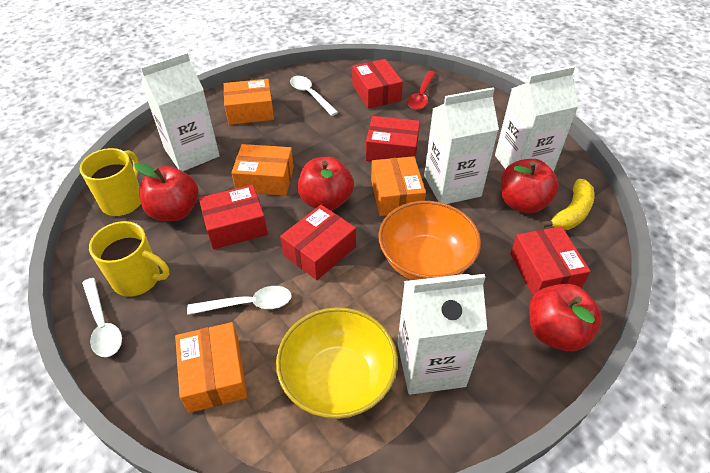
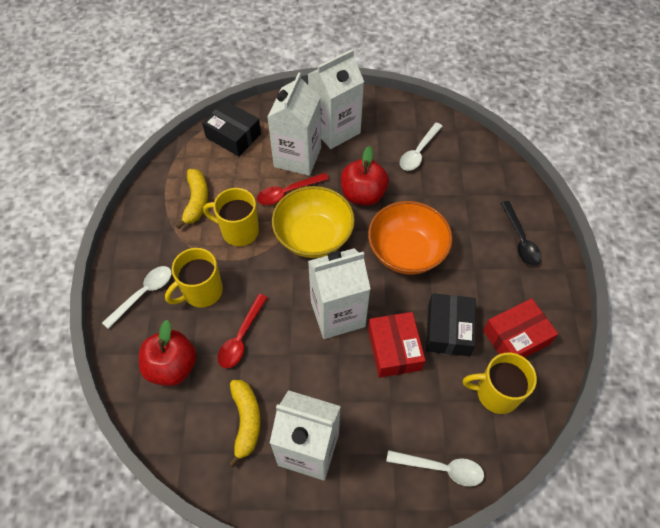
black box: 0 -> 2
black spoon: 0 -> 1
orange box: 4 -> 0
red apple: 4 -> 2
red box: 5 -> 2
red spoon: 1 -> 2
yellow banana: 1 -> 2
yellow mug: 2 -> 3

